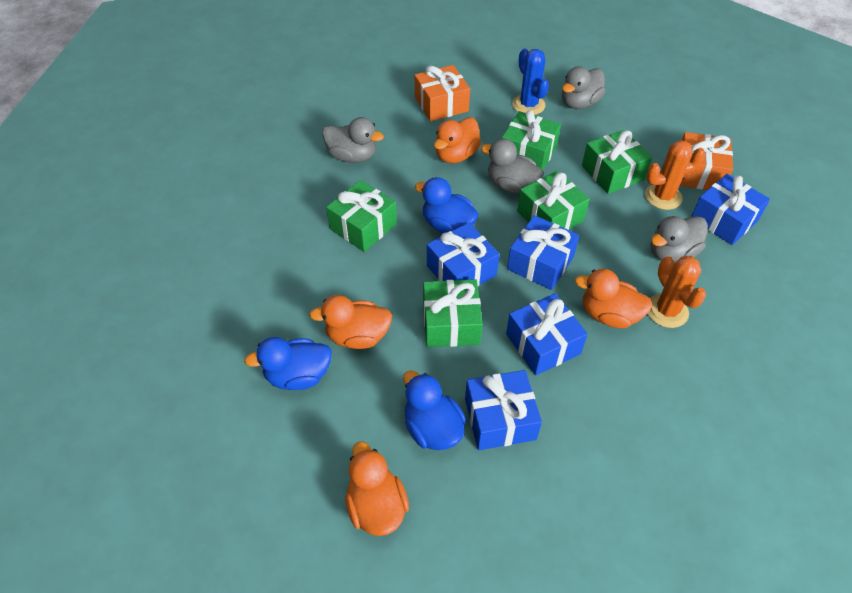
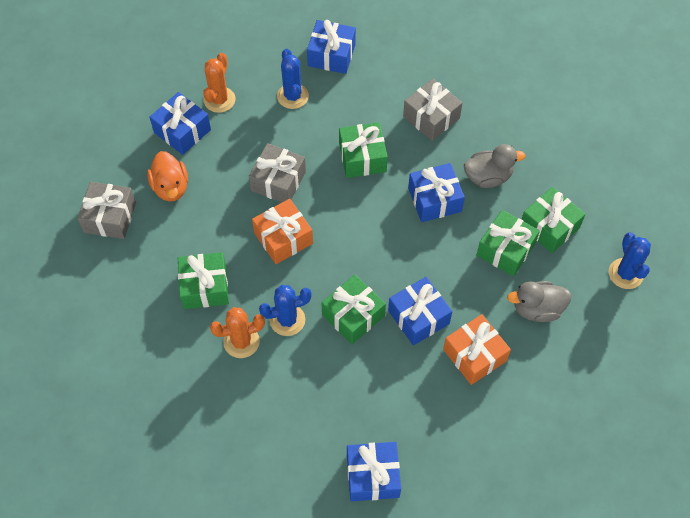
blue cactus: 1 -> 3
blue duck: 3 -> 0
grey duck: 4 -> 2
grey gift: 0 -> 3
orange duck: 4 -> 1

